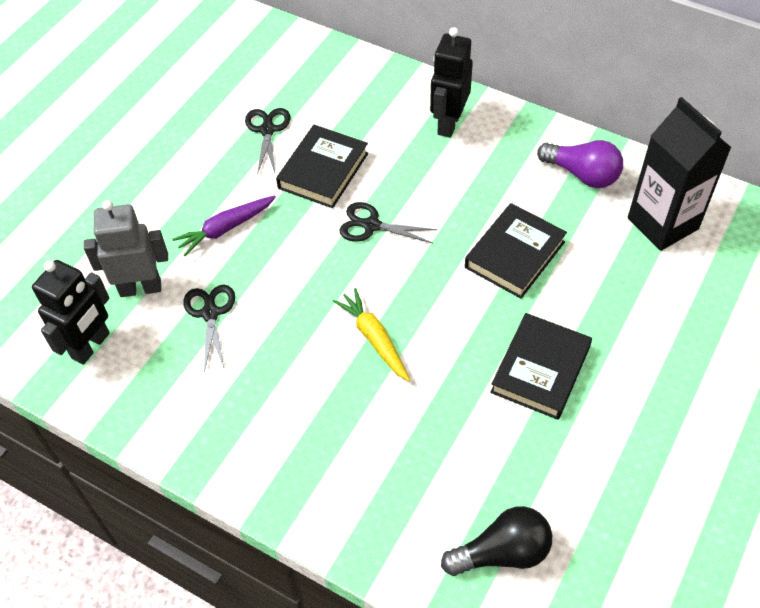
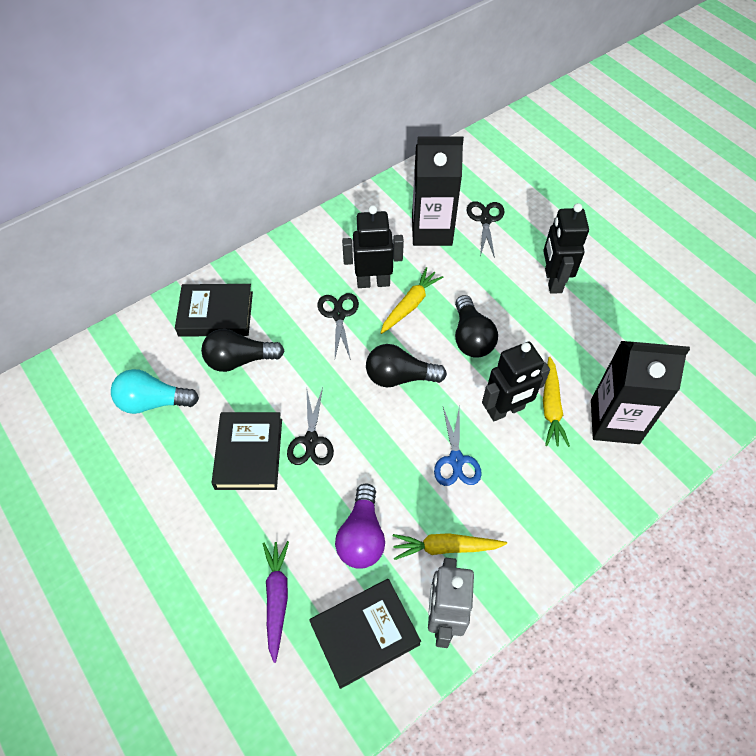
black carton: 1 -> 2
black light bulb: 1 -> 3
black robot: 2 -> 3
blue scissors: 0 -> 1
turquoise light bulb: 0 -> 1
yellow carrot: 1 -> 3

